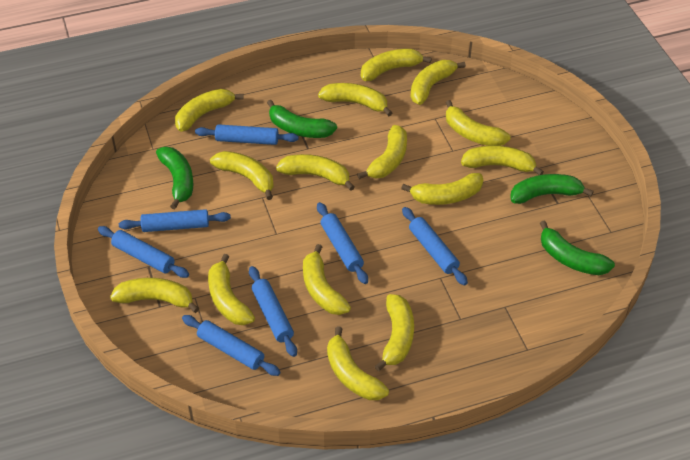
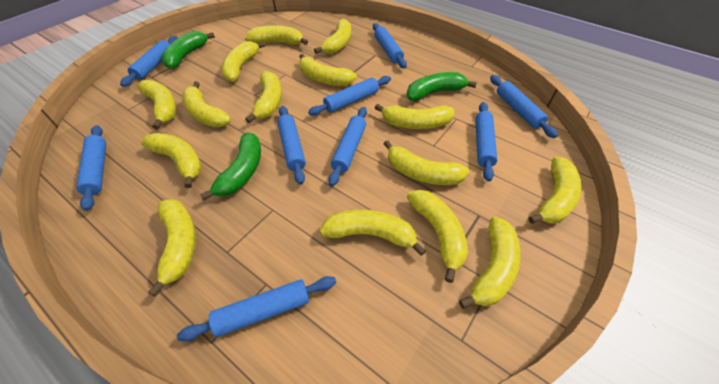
blue rolling pin: 7 -> 9
green banana: 4 -> 3

